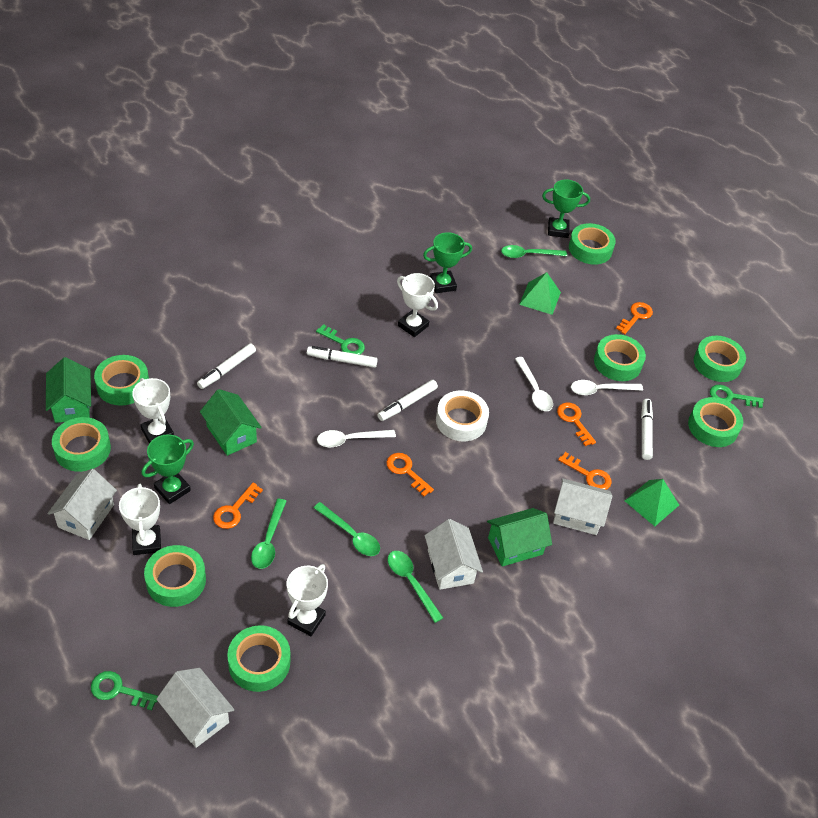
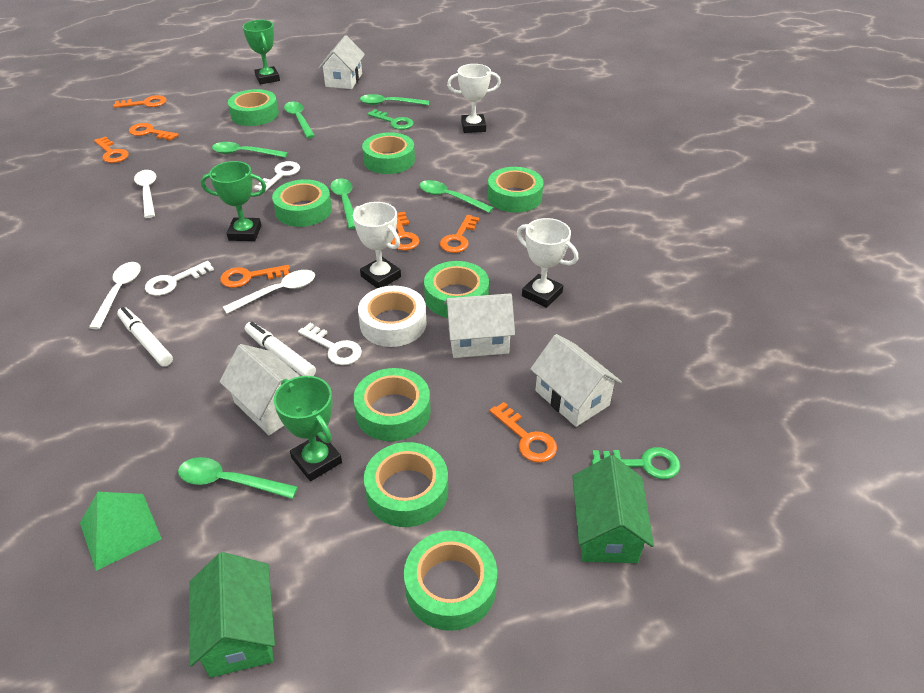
green house: 3 -> 2
green key: 3 -> 2
green pyramid: 2 -> 1
green spoon: 4 -> 6
orange key: 5 -> 7
white key: 0 -> 3
white marker: 4 -> 2
white trophy: 4 -> 3

